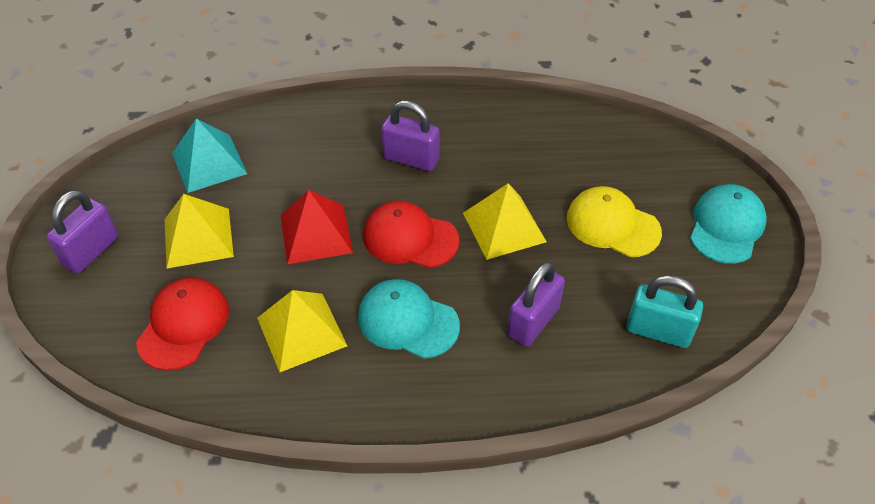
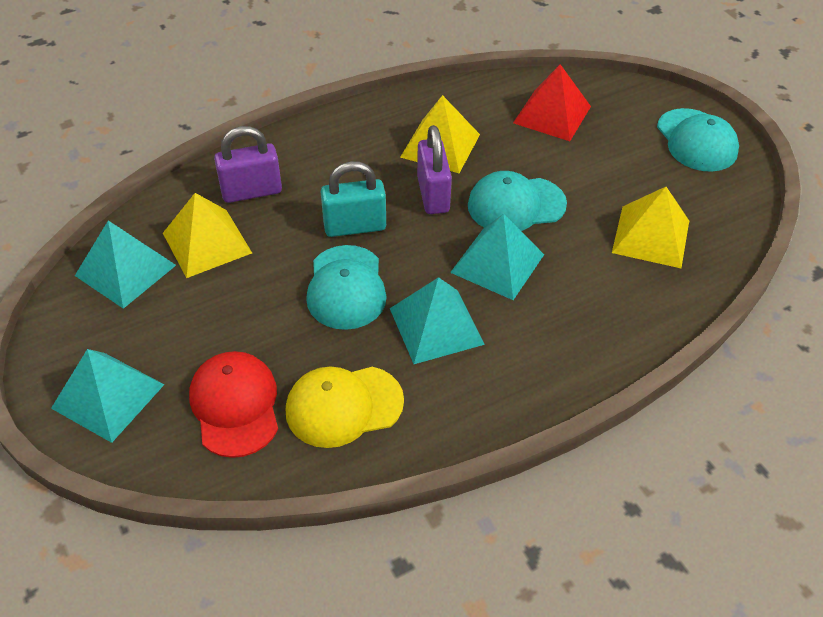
purple padlock: 3 -> 2
red cap: 2 -> 1
turquoise cap: 2 -> 3
turquoise pyramid: 1 -> 4

